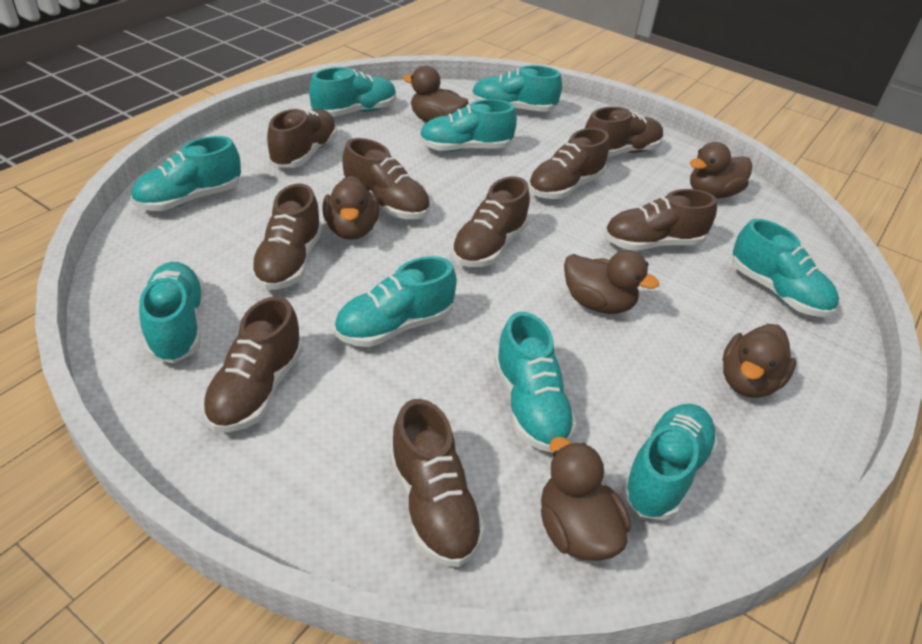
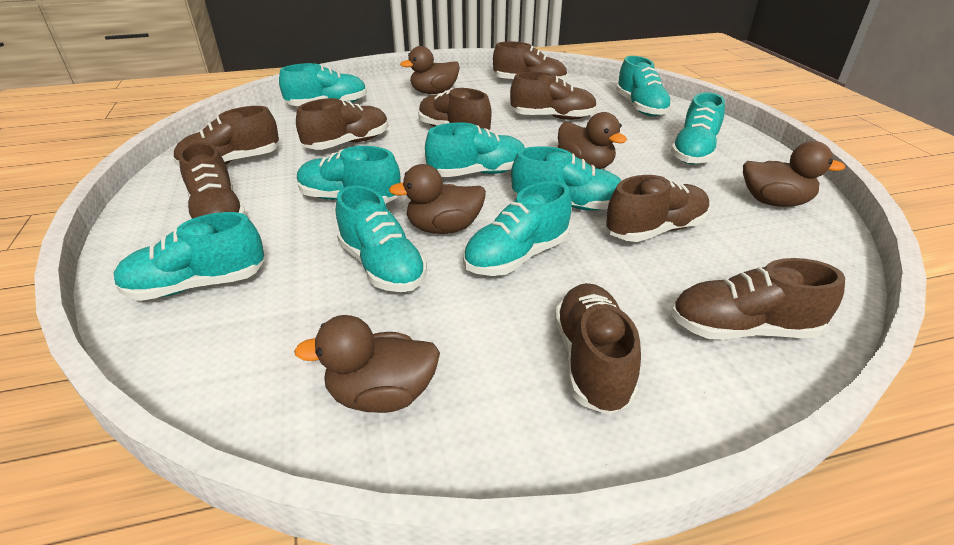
brown duck: 6 -> 5

